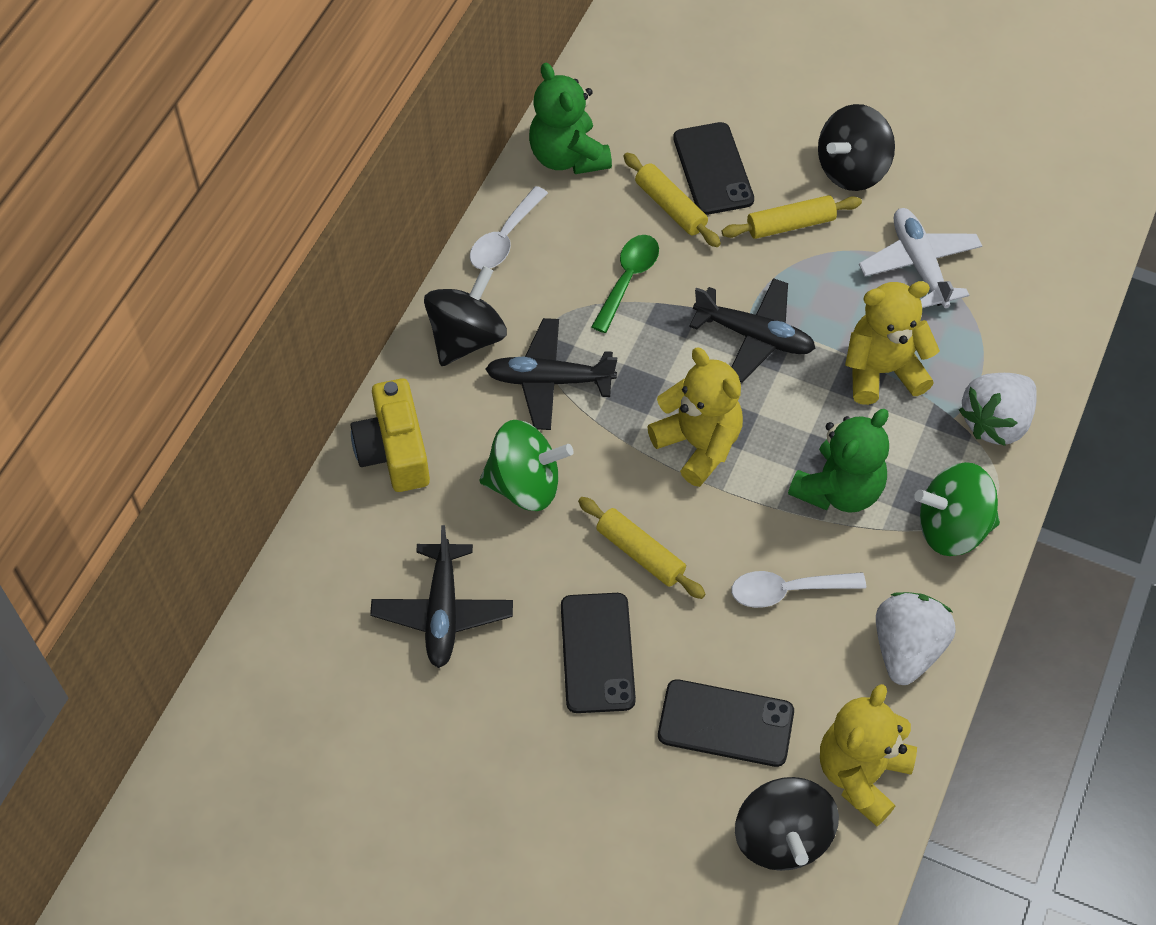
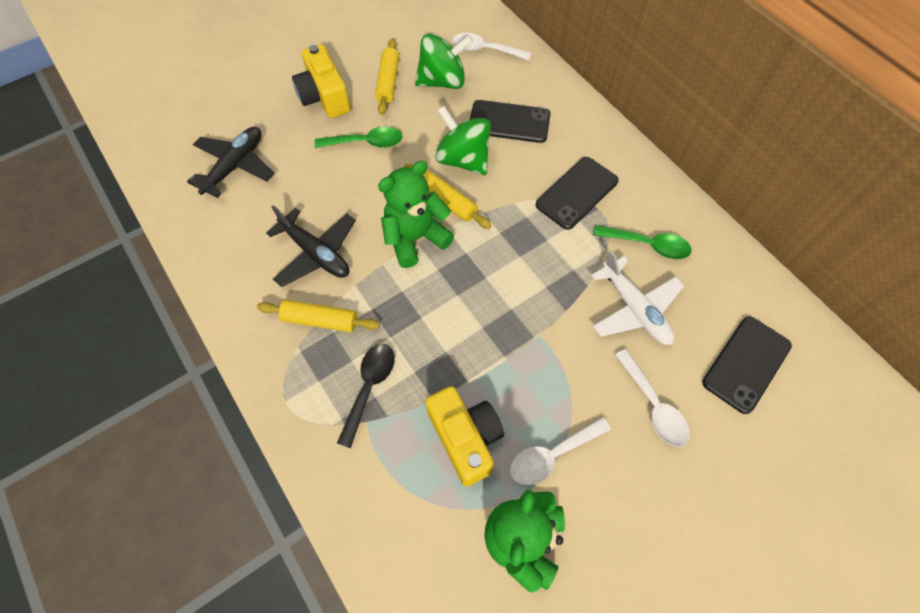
black plane: 3 -> 2
black spinning top: 3 -> 0
black spoon: 0 -> 1
green spoon: 1 -> 2
white spoon: 2 -> 3
white strawberry: 2 -> 0
yellow camera: 1 -> 2
yellow teddy bear: 3 -> 0

